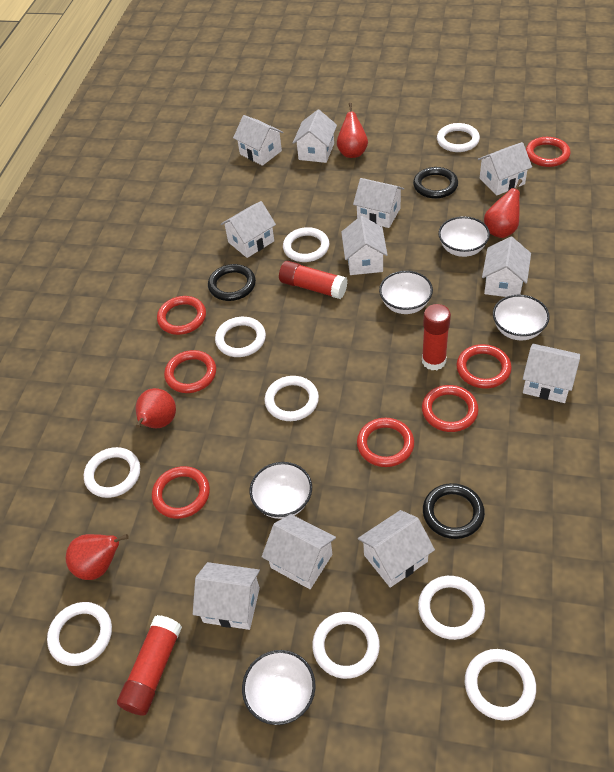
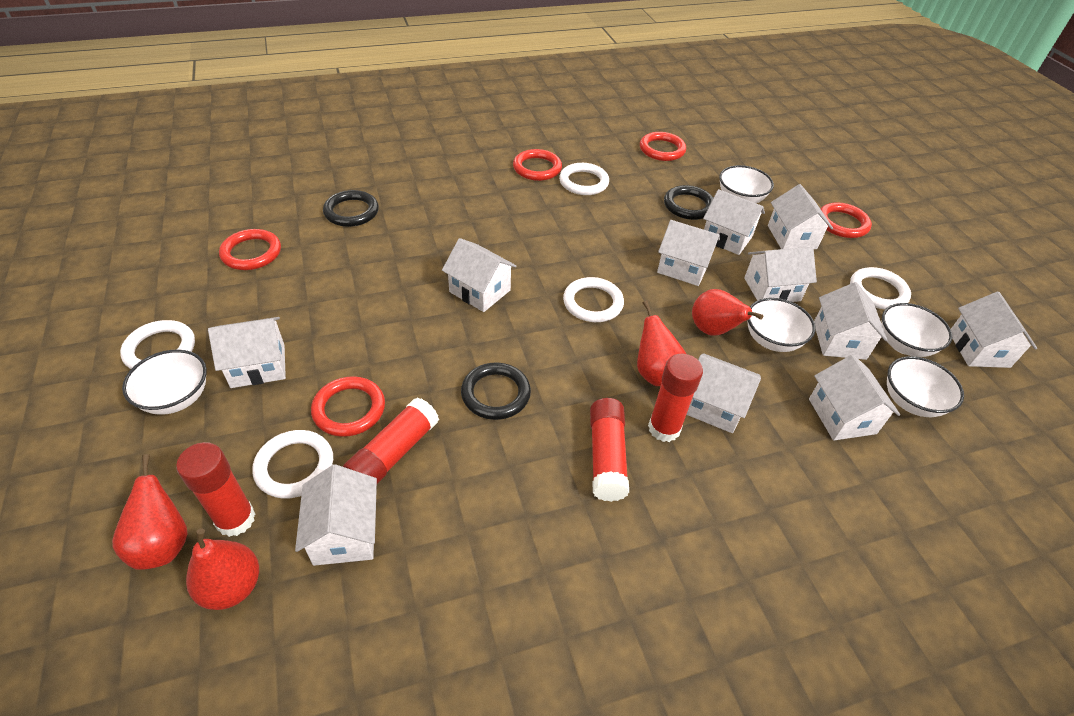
red glue stick: 3 -> 4
red ring: 7 -> 5
white ring: 9 -> 5

